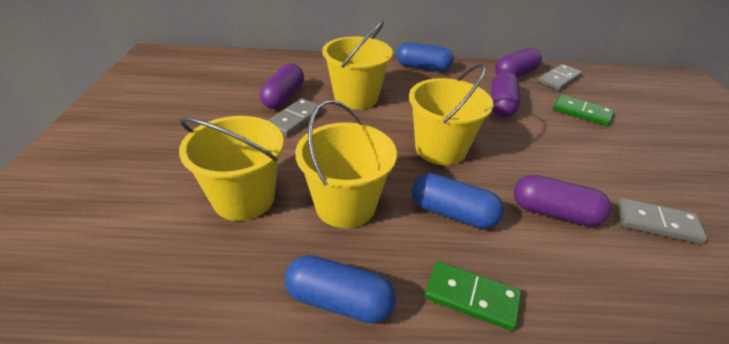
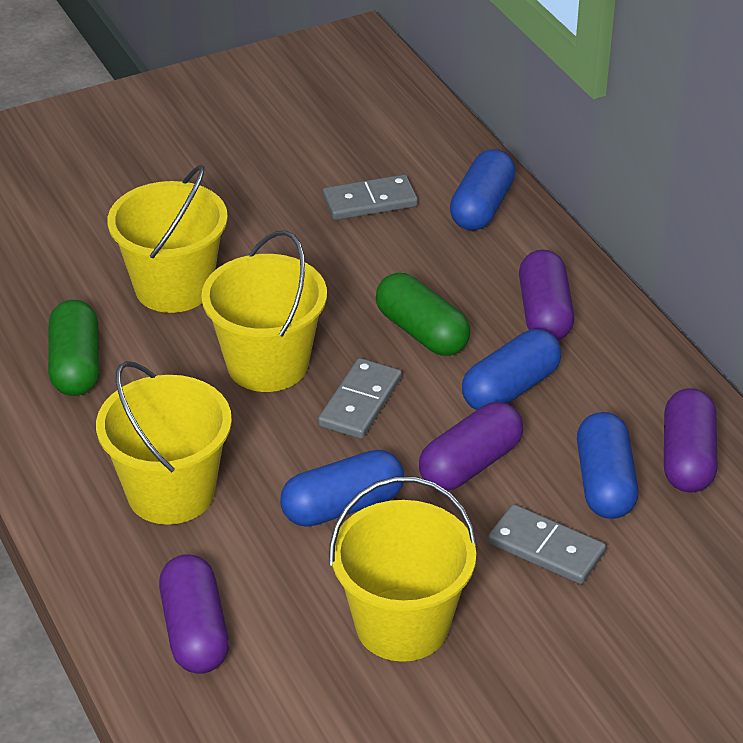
blue capsule: 3 -> 4
green capsule: 0 -> 2
green domino: 2 -> 0

